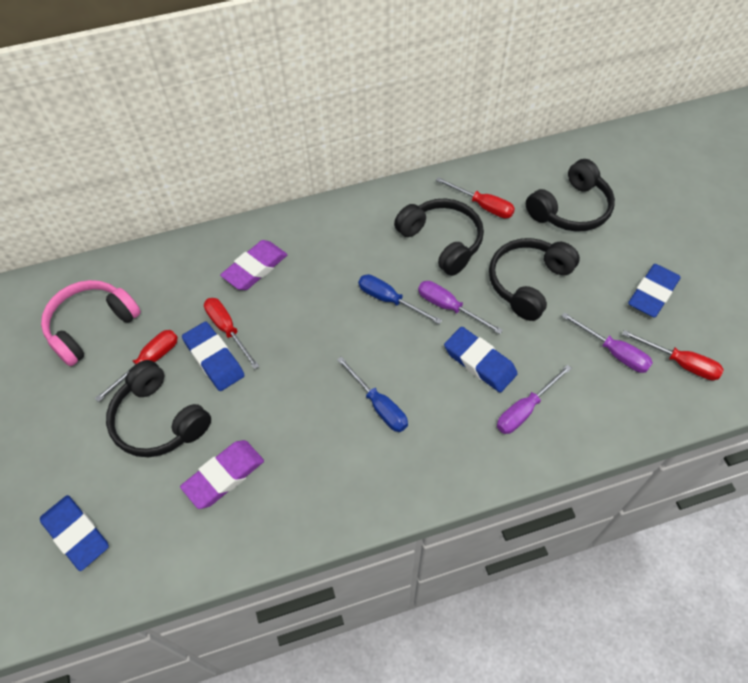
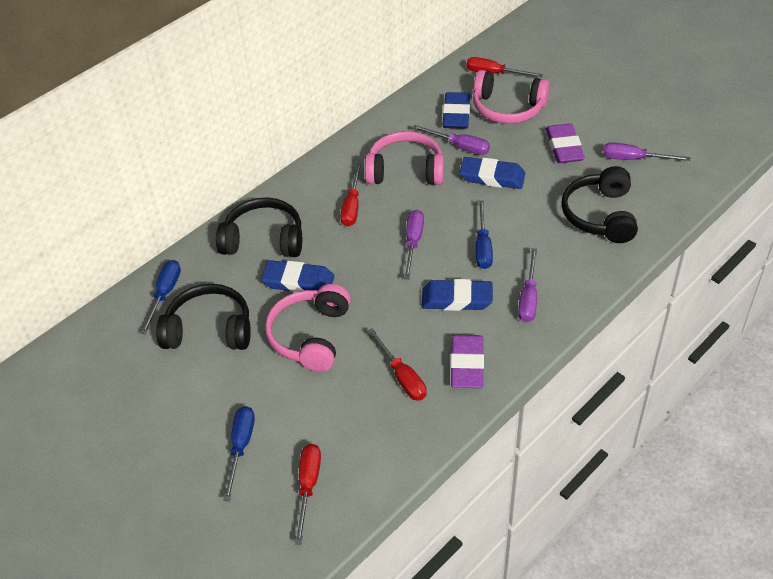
black headphones: 4 -> 3
blue screwdriver: 2 -> 3
pink headphones: 1 -> 3
purple screwdriver: 3 -> 4

